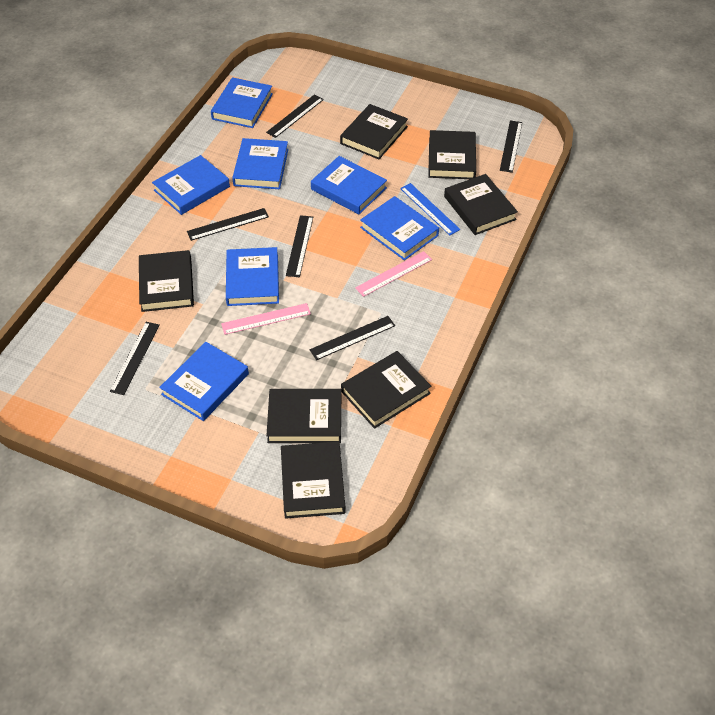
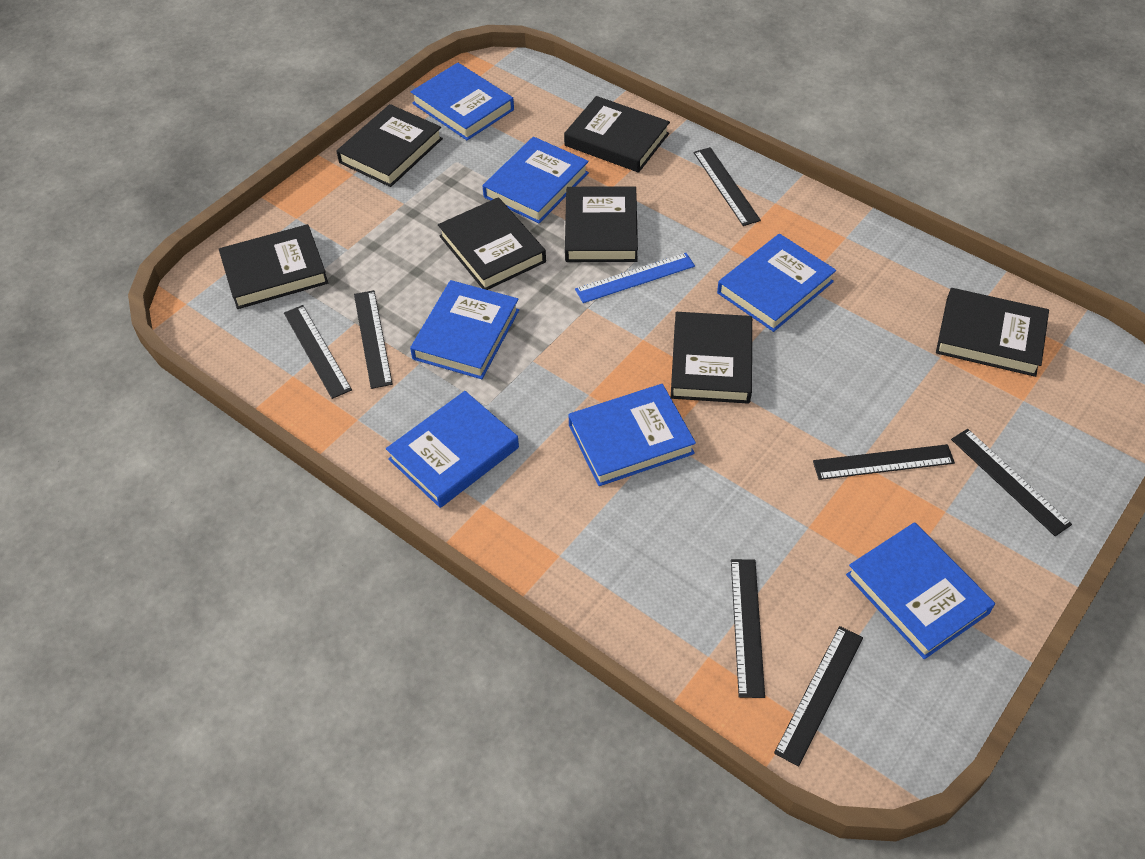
black ruler: 6 -> 7
pink ruler: 2 -> 0

